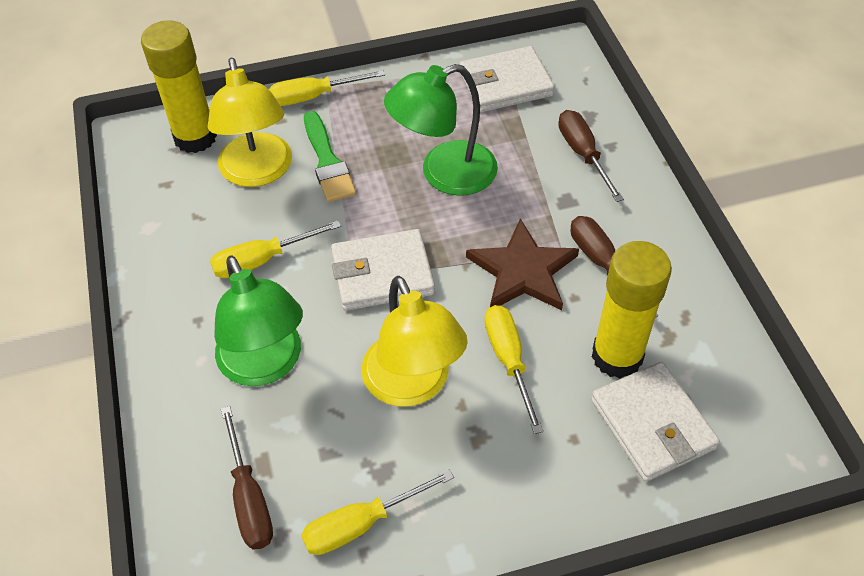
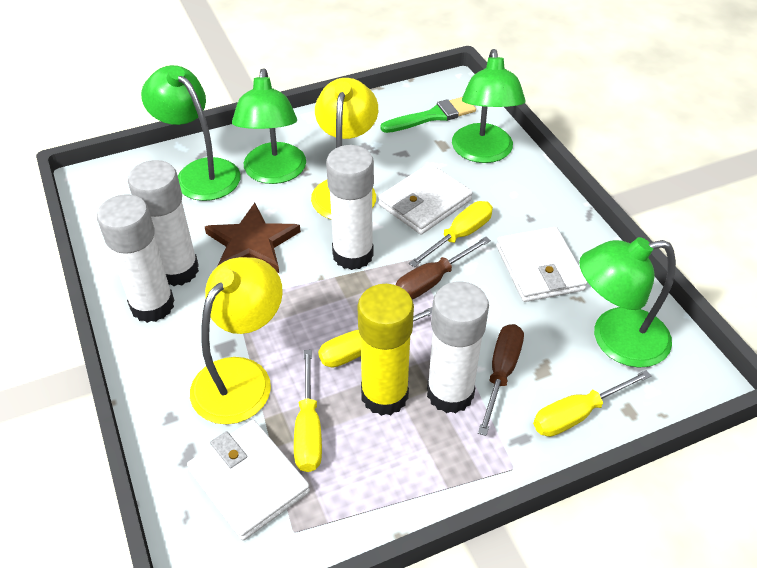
brown screwdriver: 3 -> 2
green lamp: 2 -> 4
white glue stick: 0 -> 4
yellow glue stick: 2 -> 1

